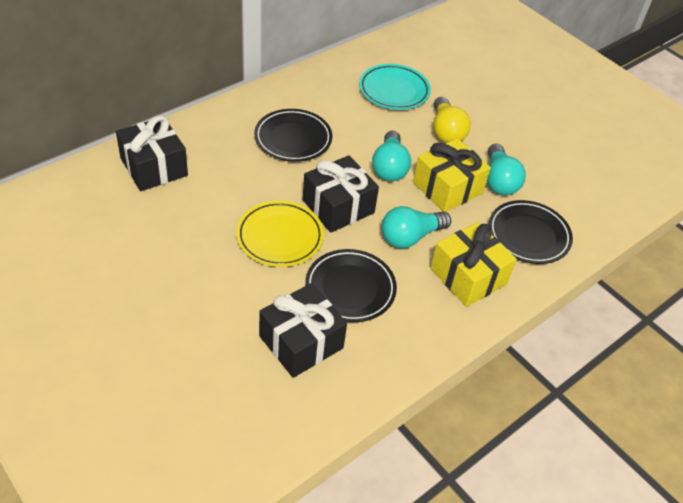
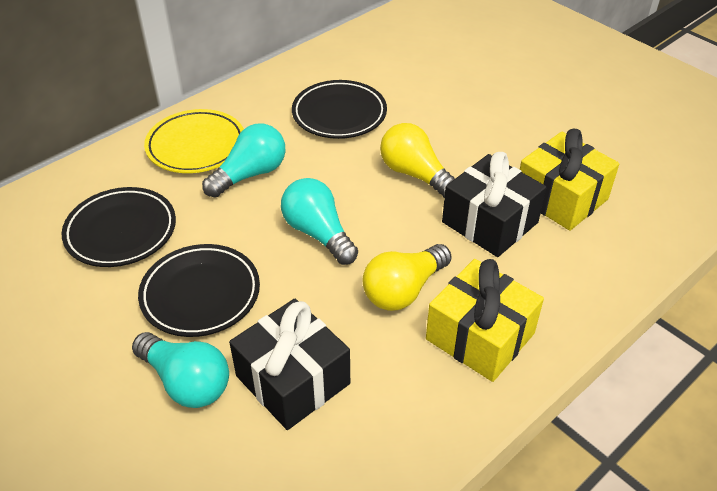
black gift: 3 -> 2
turquoise plate: 1 -> 0
yellow light bulb: 1 -> 2

